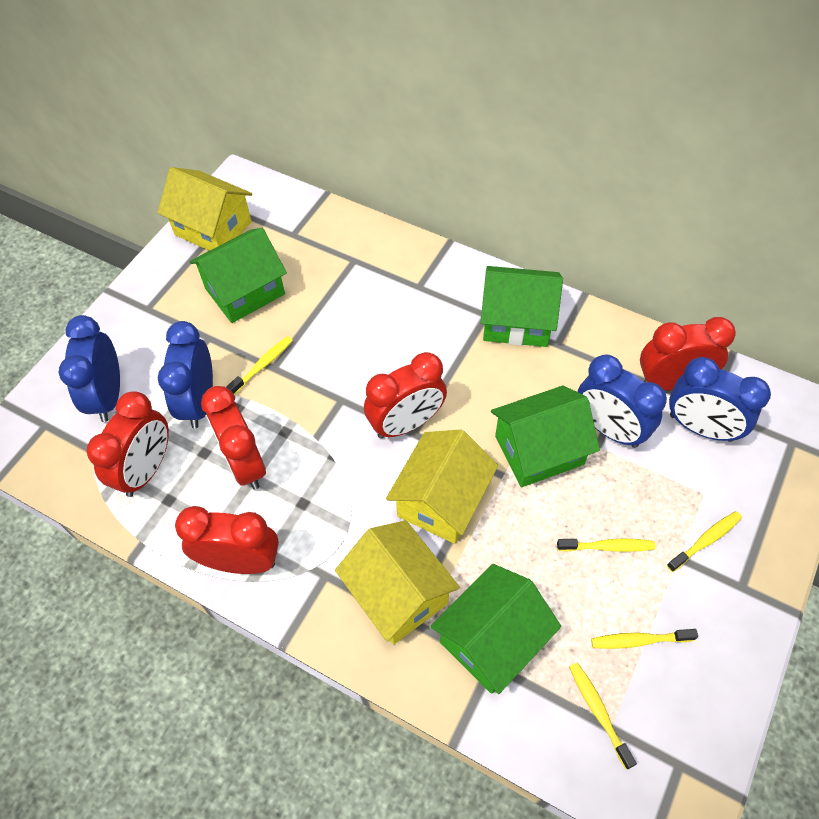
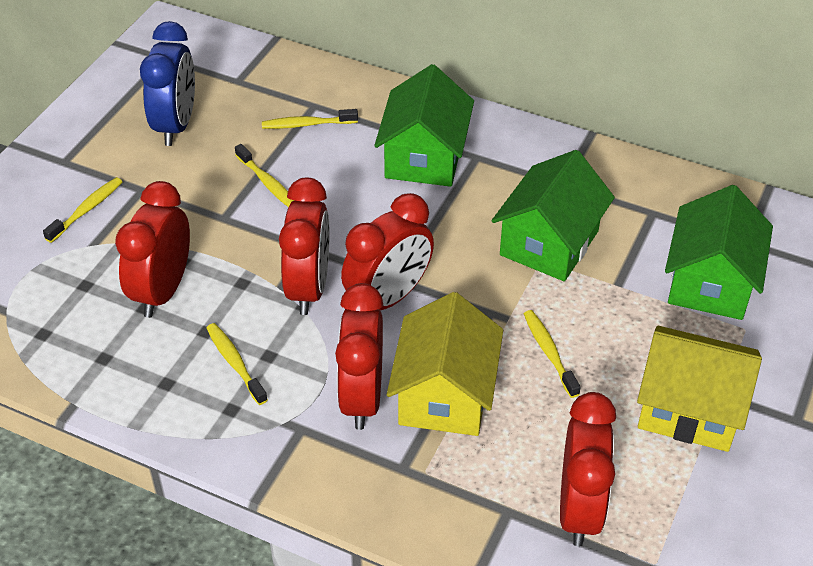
blue clock: 4 -> 1
green house: 4 -> 3
yellow house: 3 -> 2

